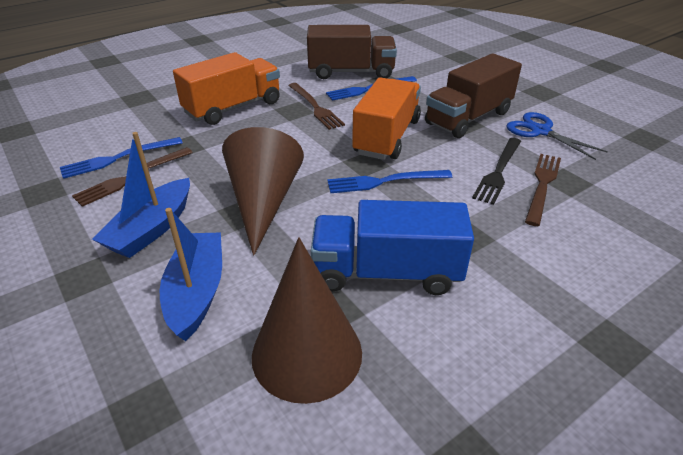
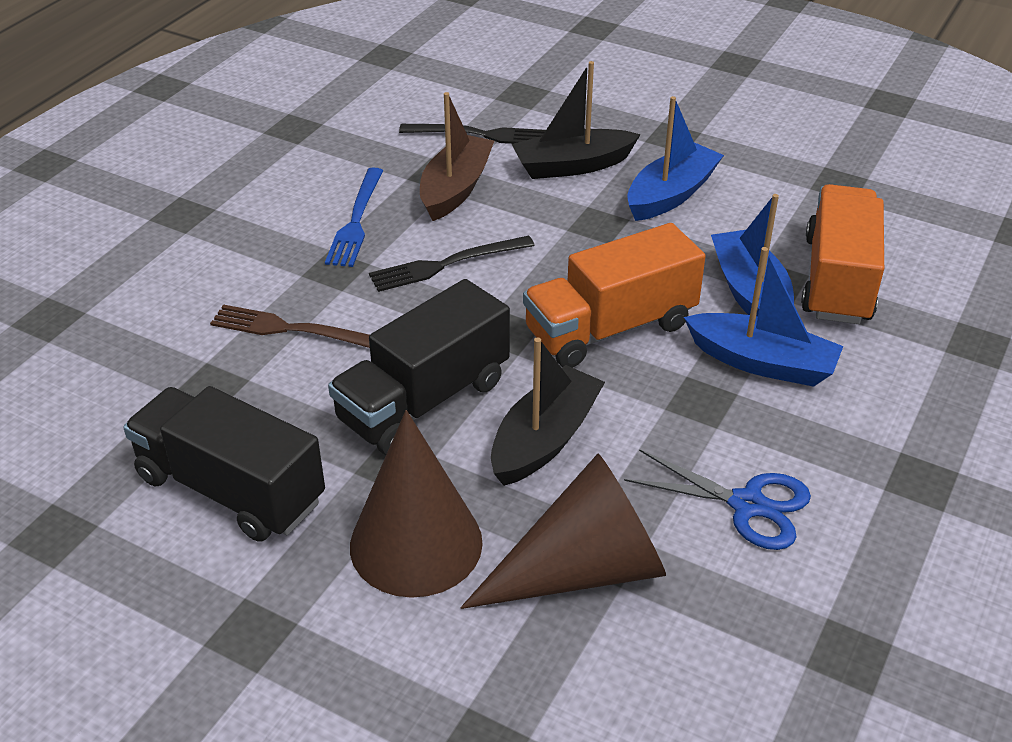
black boat: 0 -> 2
black fork: 1 -> 2
black truck: 0 -> 2
blue boat: 2 -> 3
blue fork: 3 -> 1
blue truck: 1 -> 0
brown boat: 0 -> 1
brown fork: 3 -> 1
brown truck: 2 -> 0

